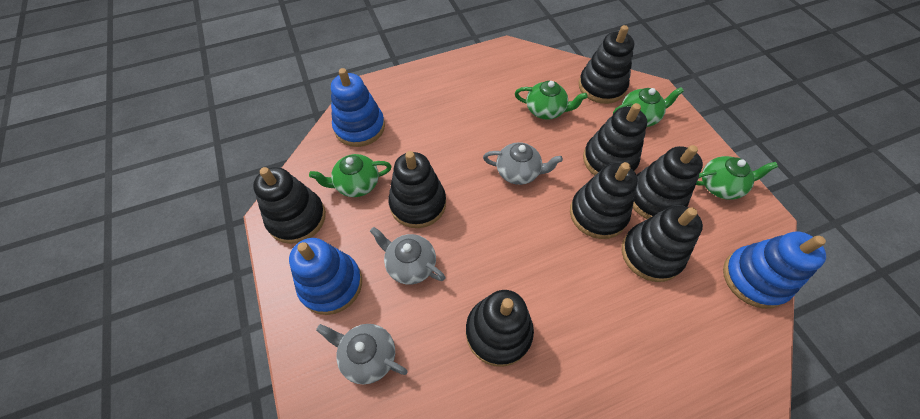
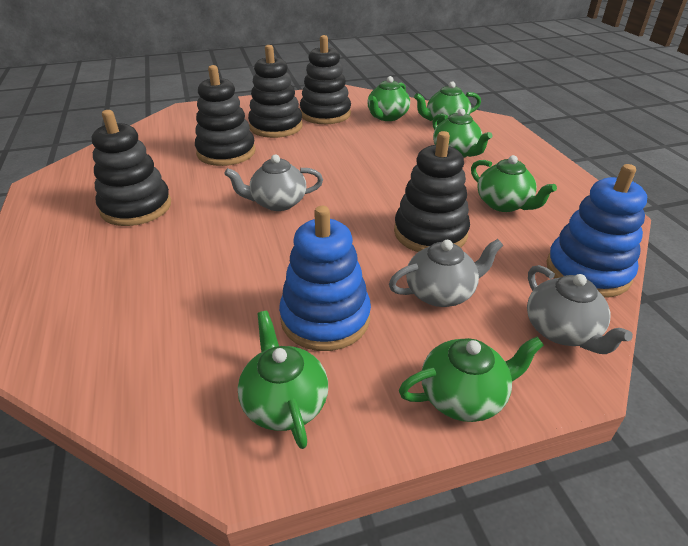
black stacking toy: 8 -> 5
blue stacking toy: 3 -> 2
green teapot: 4 -> 6

